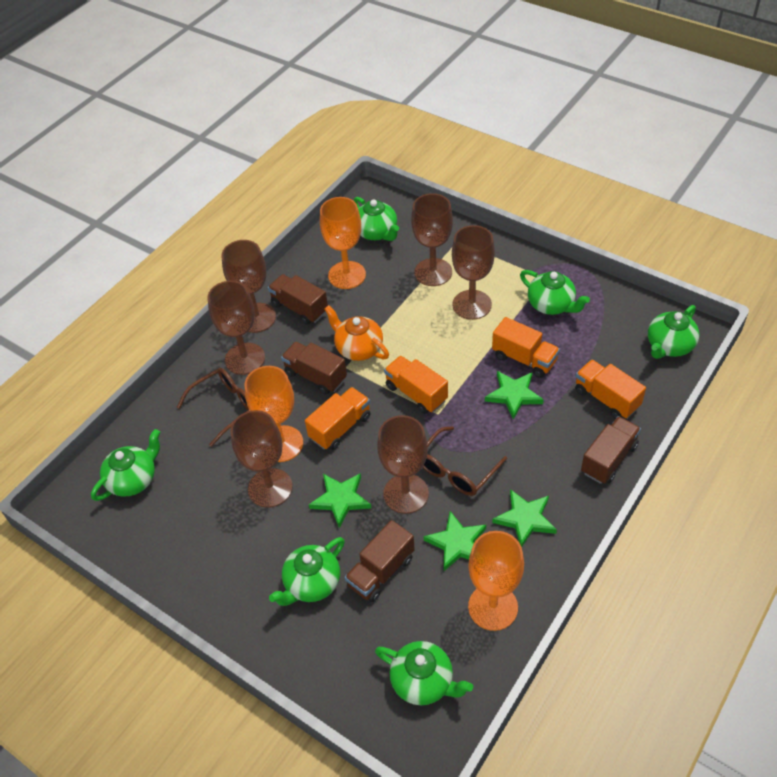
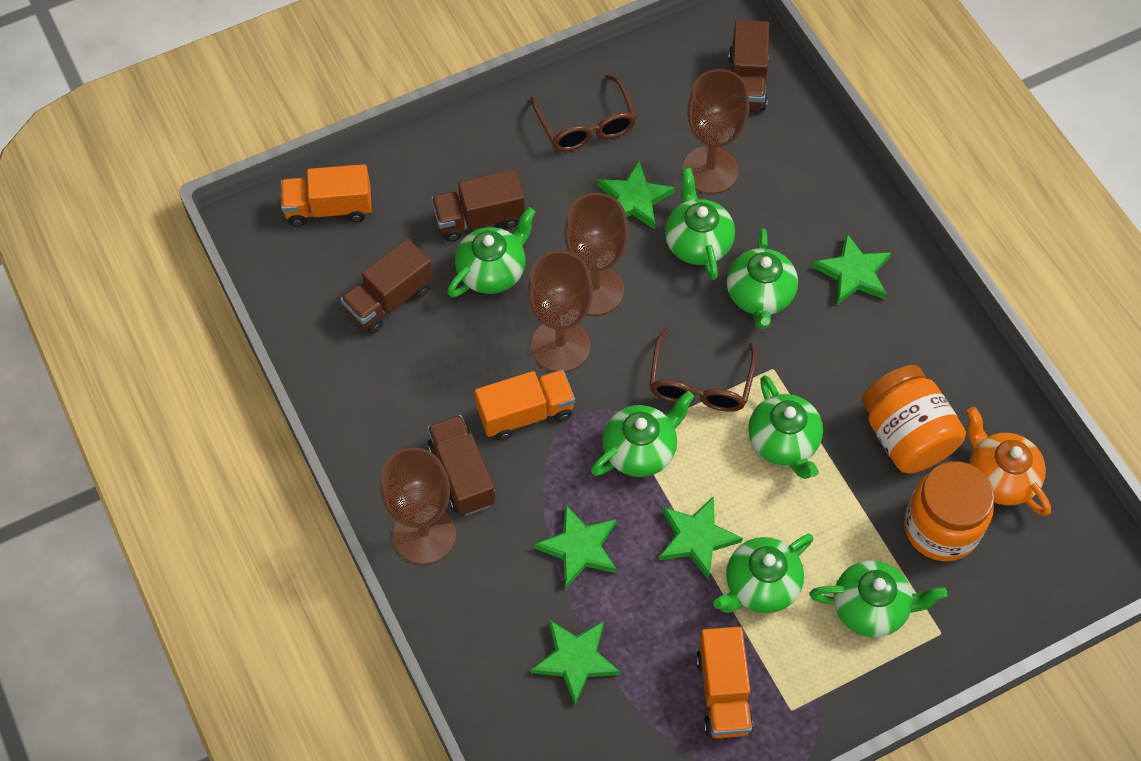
brown goblet: 6 -> 4
green star: 4 -> 5
green teapot: 6 -> 7
orange goblet: 3 -> 0
orange jar: 0 -> 2
orange truck: 4 -> 3

